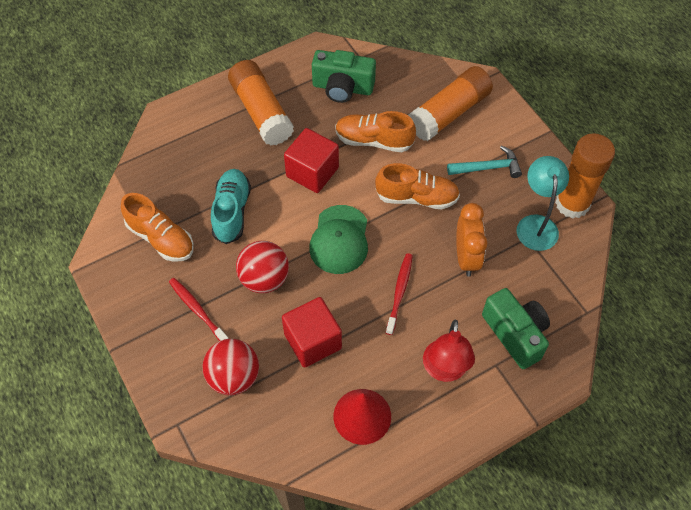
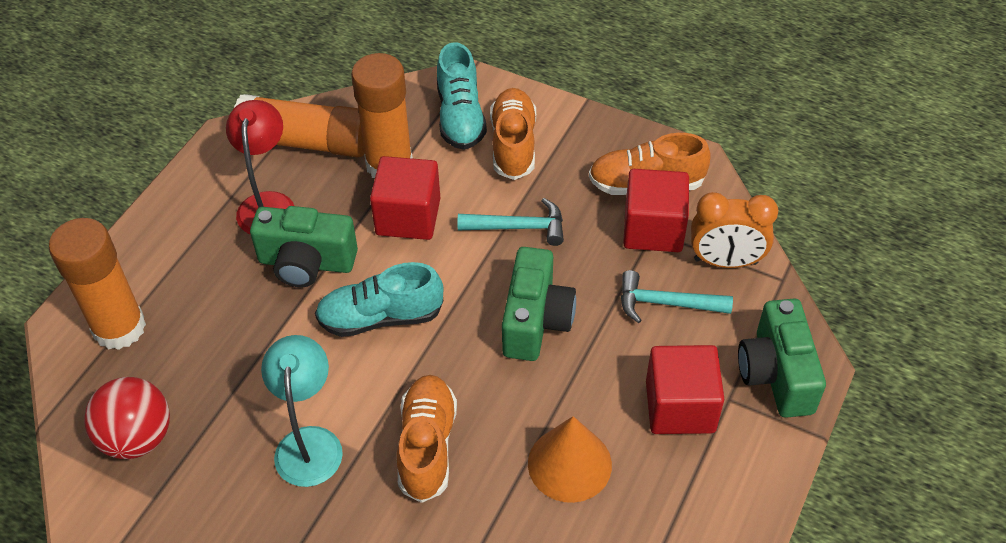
green camera: 2 -> 3
green cap: 1 -> 0
orange cone: 0 -> 1
red ball: 2 -> 1
red cone: 1 -> 0
red cube: 2 -> 3
red toothbrush: 2 -> 0
turquoise hammer: 1 -> 2
turquoise shoe: 1 -> 2

